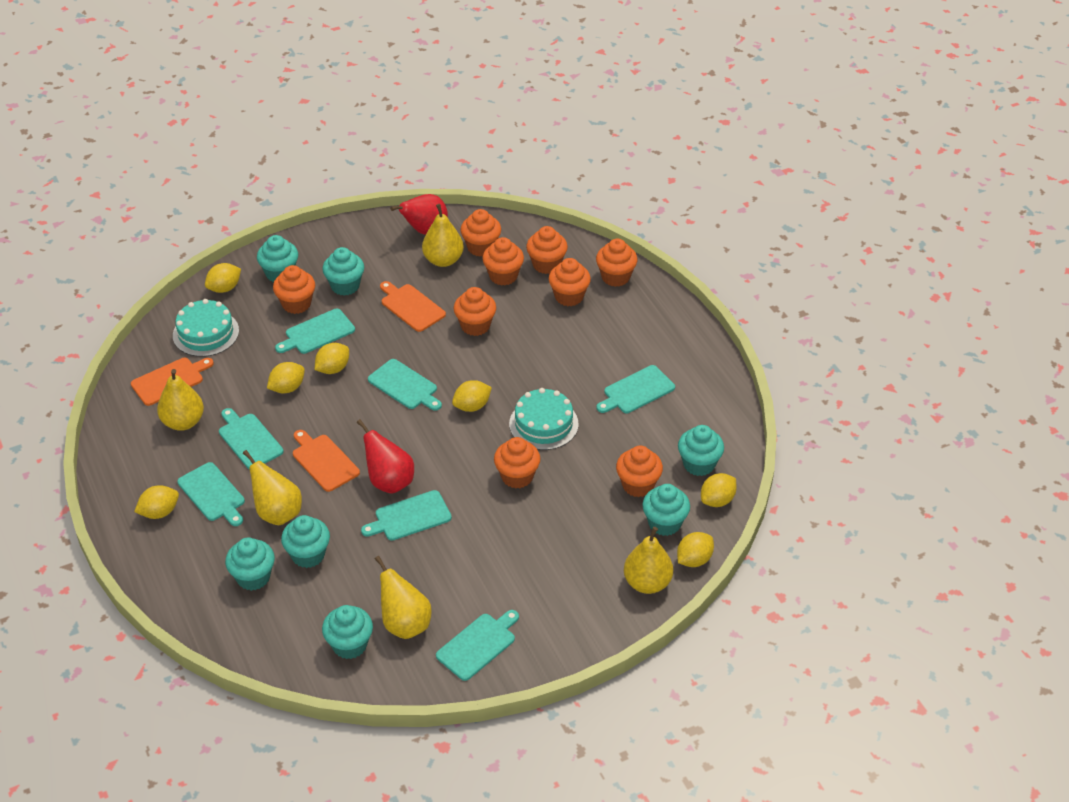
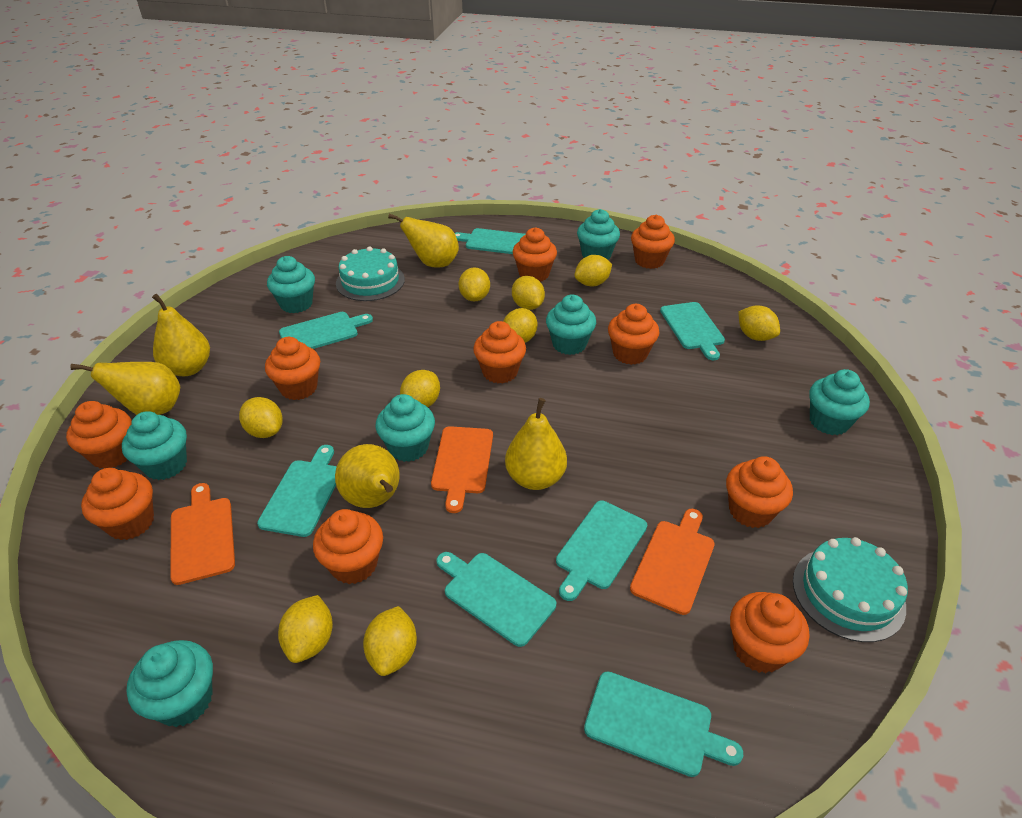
orange cupcake: 9 -> 10
red pear: 2 -> 0
yellow lemon: 7 -> 9

